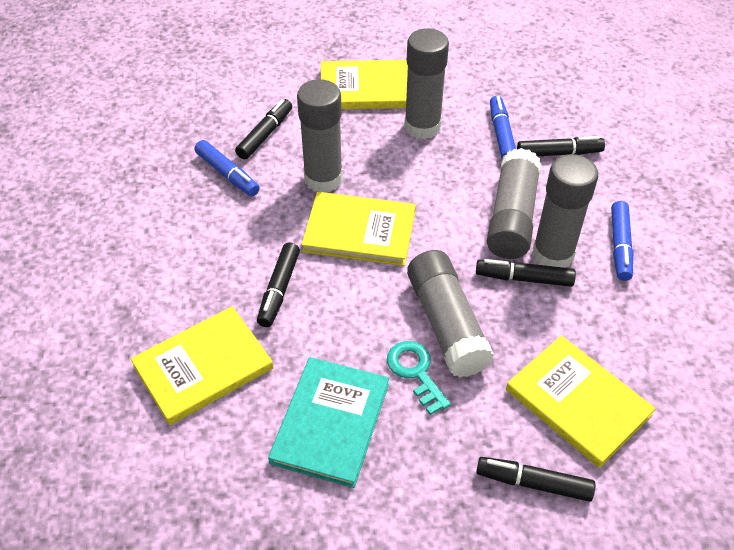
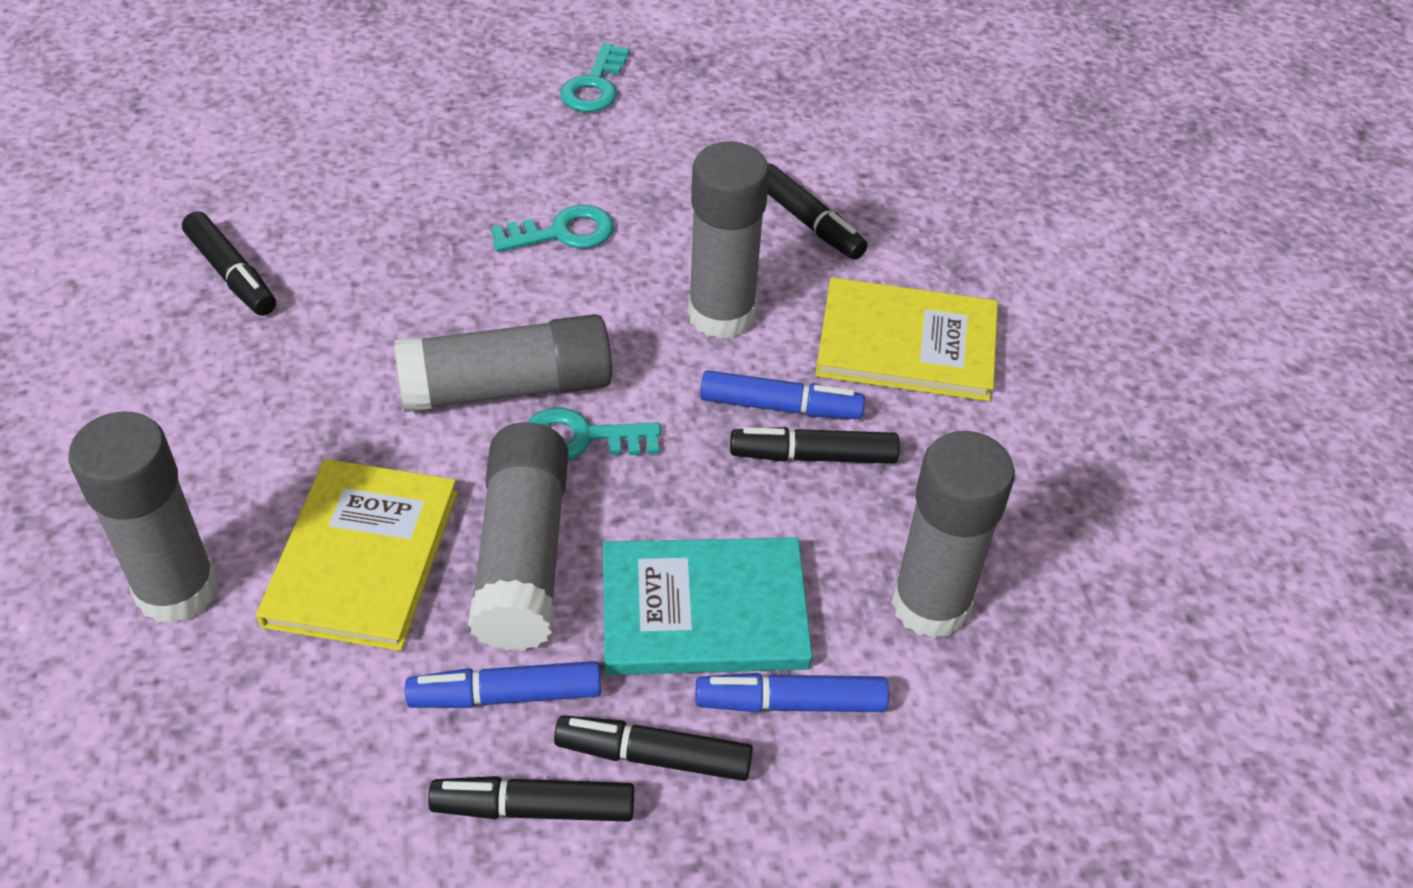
turquoise key: 1 -> 3
yellow book: 4 -> 2

